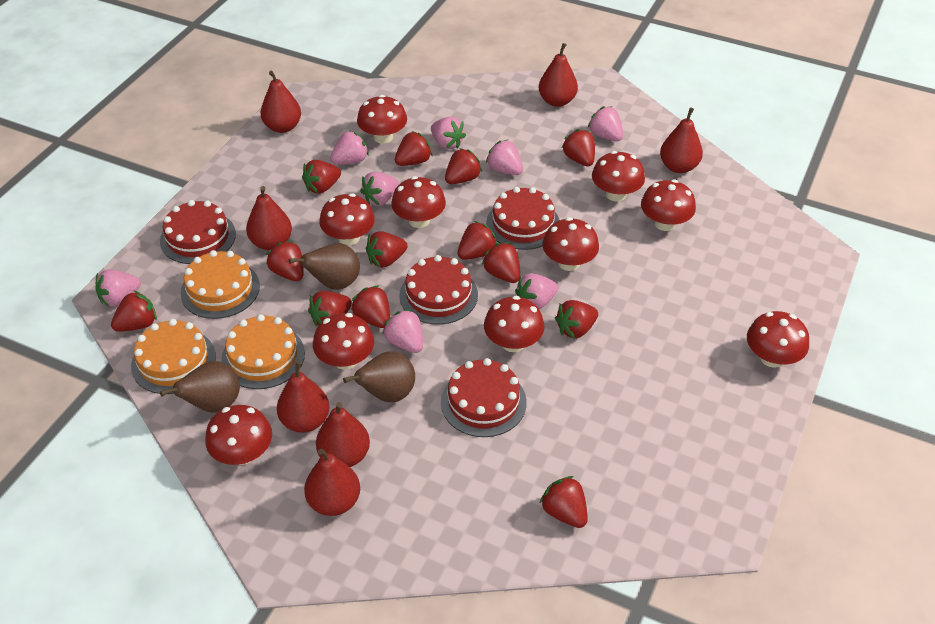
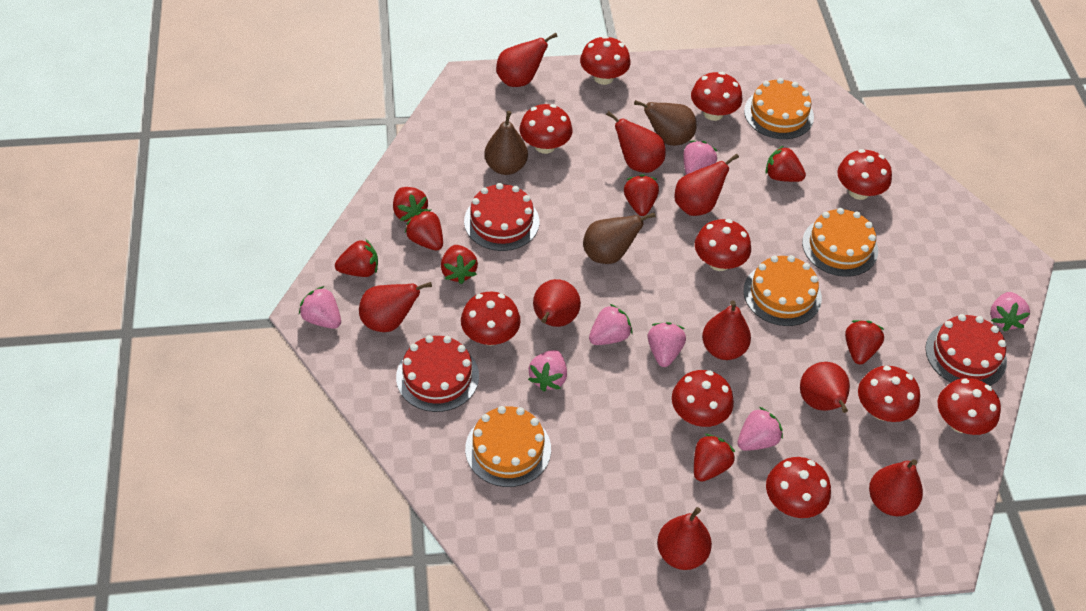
orange cake: 3 -> 4
pink strawberry: 8 -> 7
red cake: 4 -> 3
red pear: 7 -> 9
red strawberry: 13 -> 8

